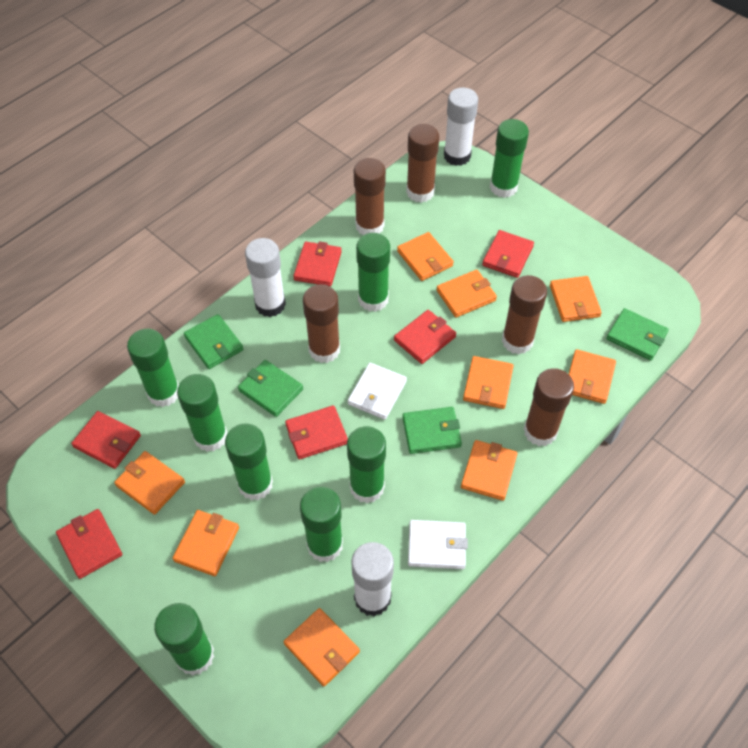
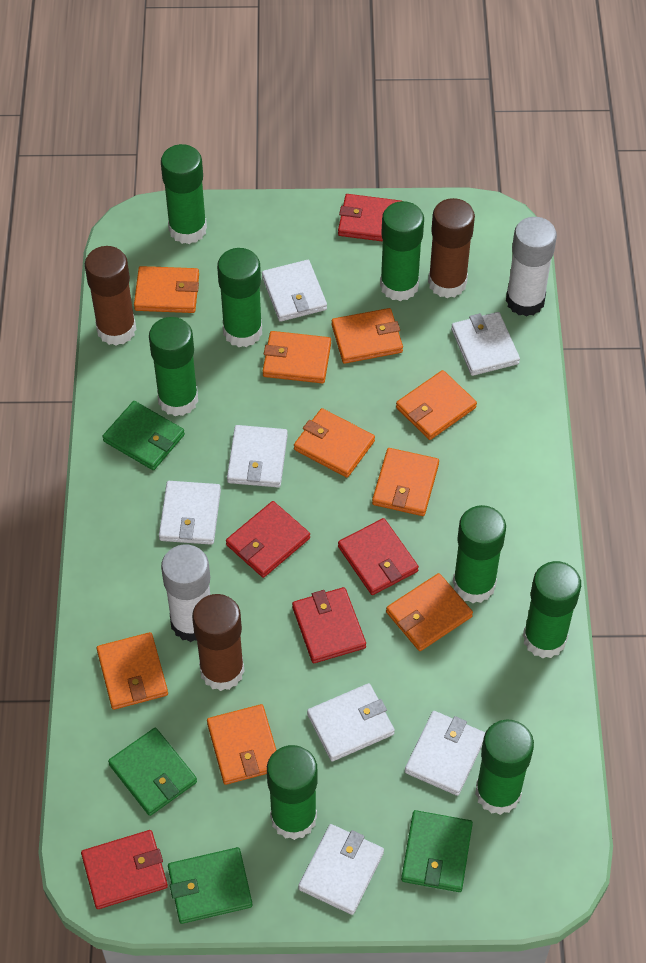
brown glue stick: 5 -> 3
red wallet: 6 -> 5
white glue stick: 3 -> 2
white wallet: 2 -> 7

